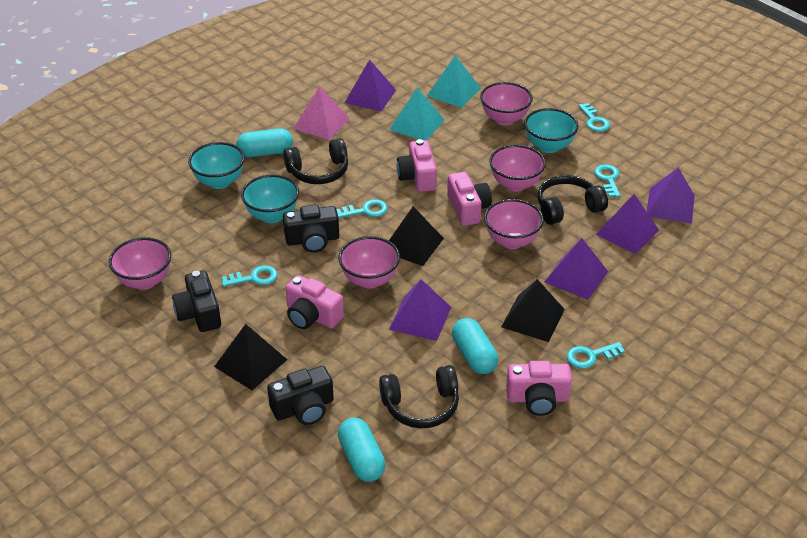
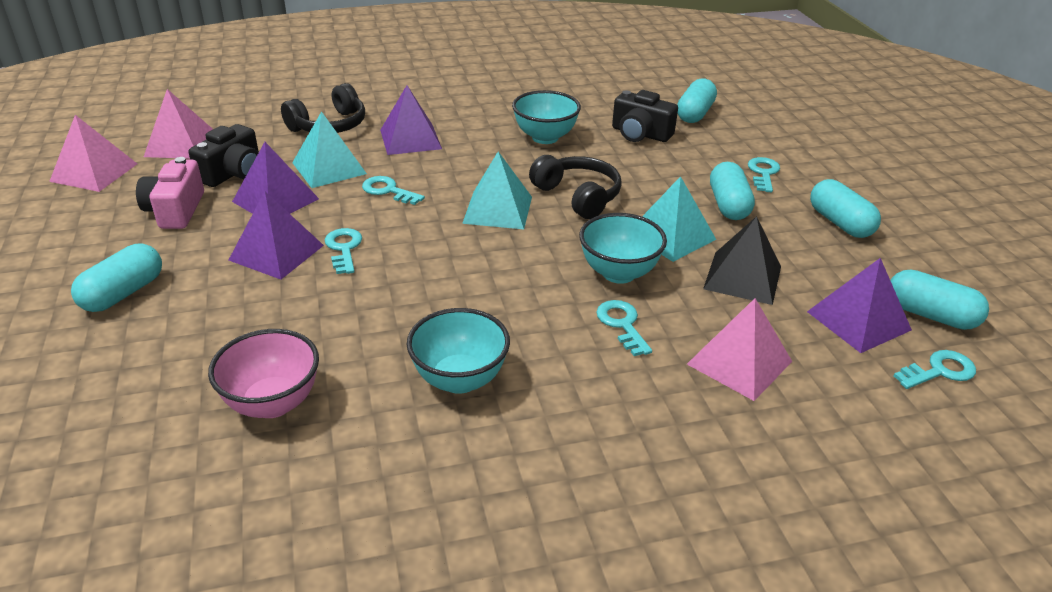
black camera: 3 -> 2
black headphones: 3 -> 2
black pyramid: 3 -> 1
pink bowl: 5 -> 1
pink camera: 4 -> 1
pink pyramid: 1 -> 3
purple pyramid: 5 -> 4
turquoise capsule: 3 -> 5
turquoise pyramid: 2 -> 3

